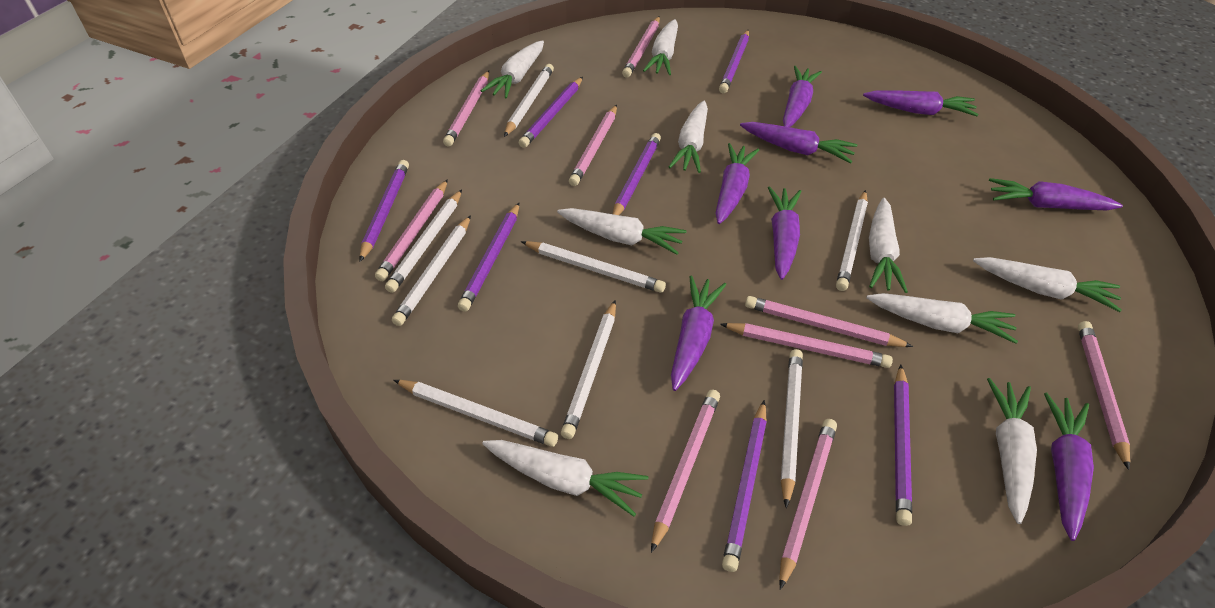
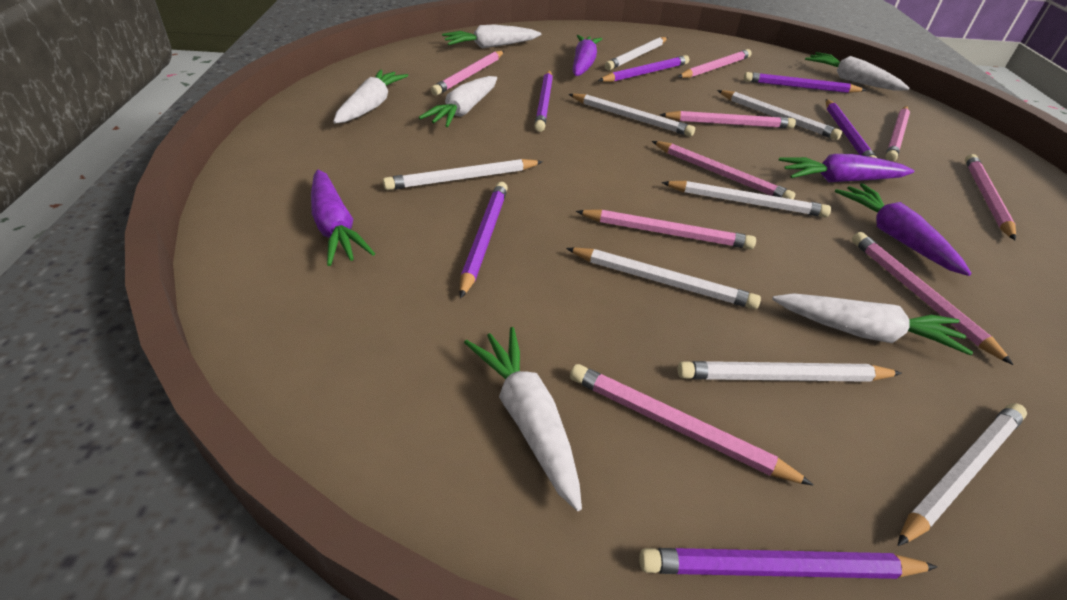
purple carrot: 8 -> 4
purple pencil: 7 -> 6
white carrot: 9 -> 6

